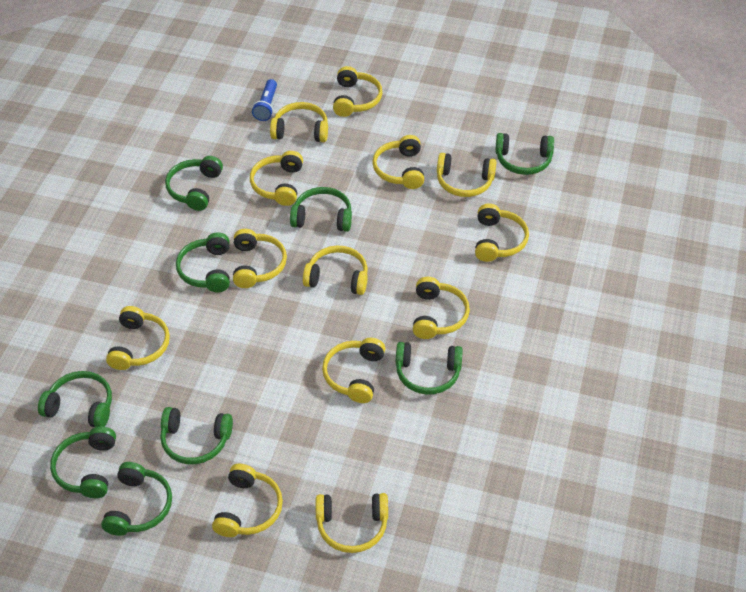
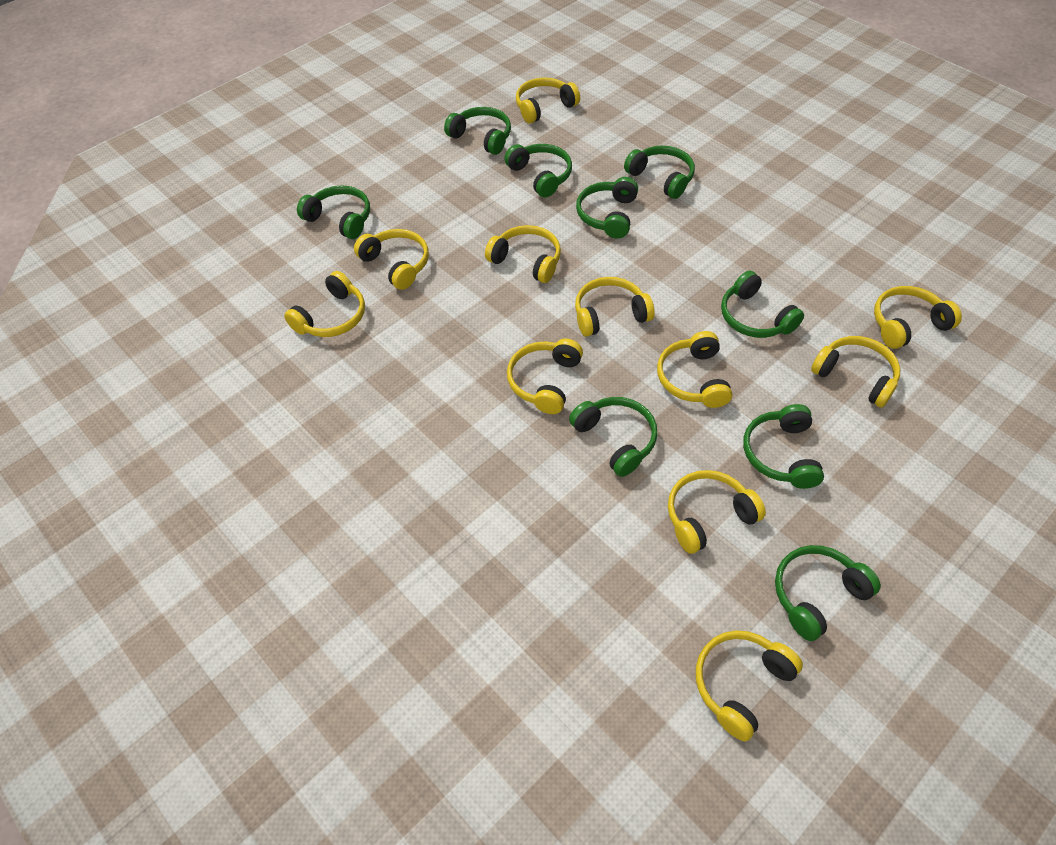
blue flashlight: 1 -> 0
yellow headphones: 13 -> 11

